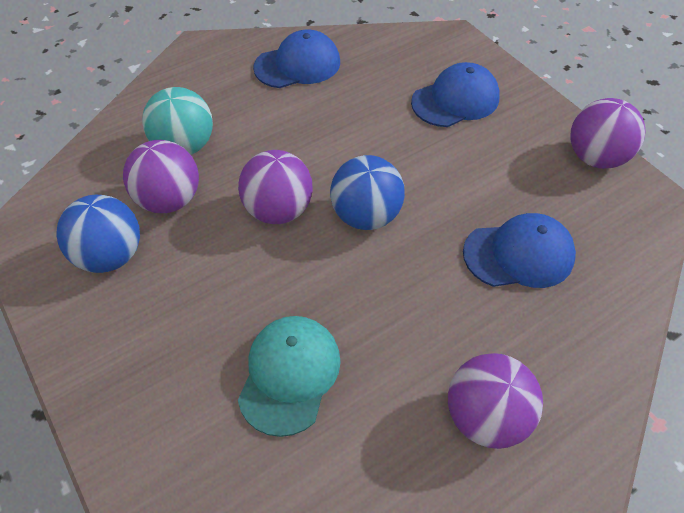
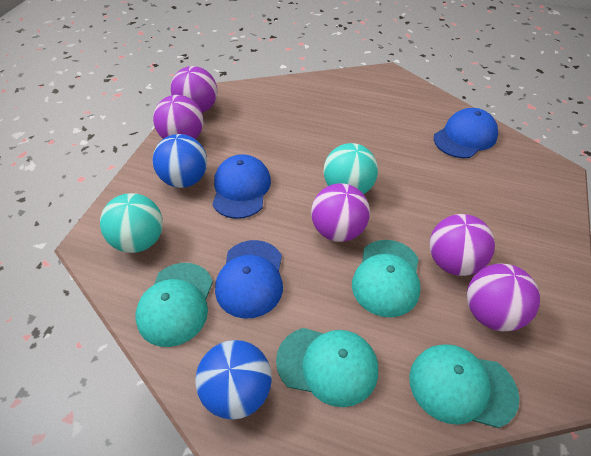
purple ball: 4 -> 5
turquoise ball: 1 -> 2
turquoise cap: 1 -> 4

